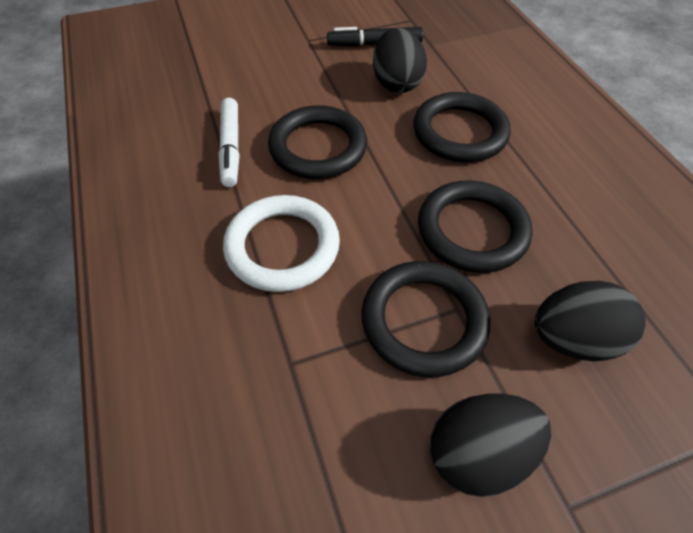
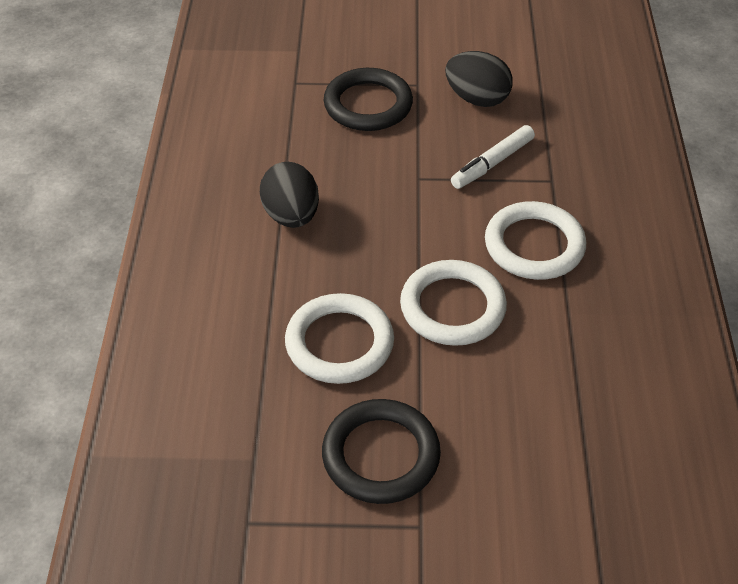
black egg: 3 -> 2
black marker: 1 -> 0
black ring: 4 -> 2
white ring: 1 -> 3

